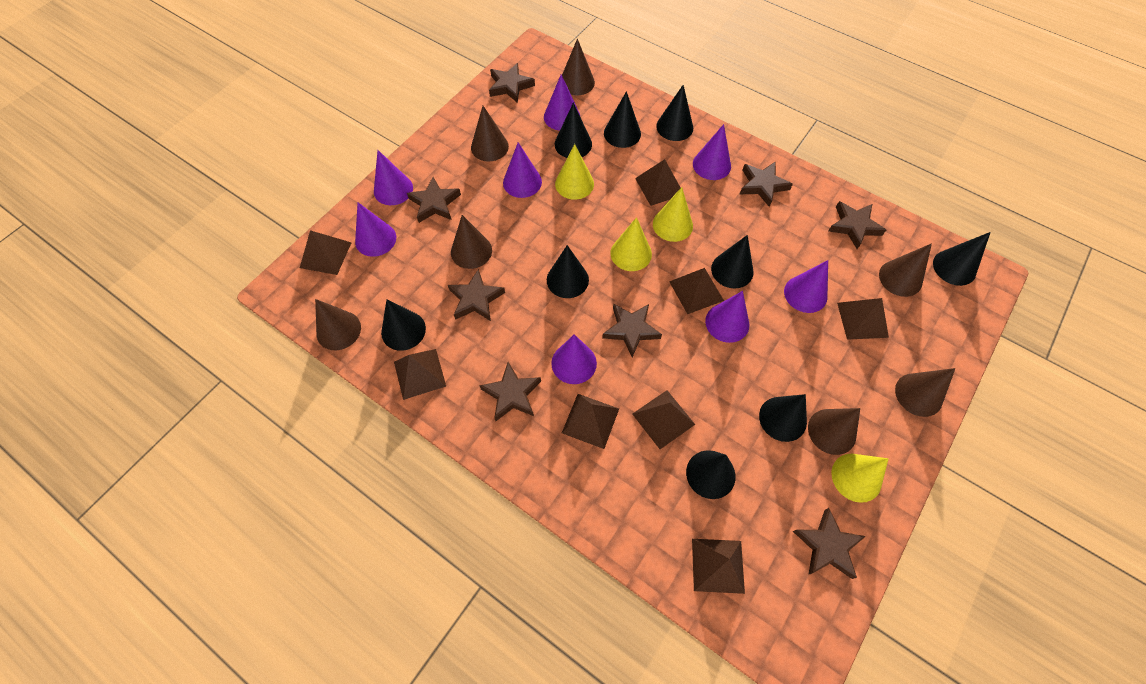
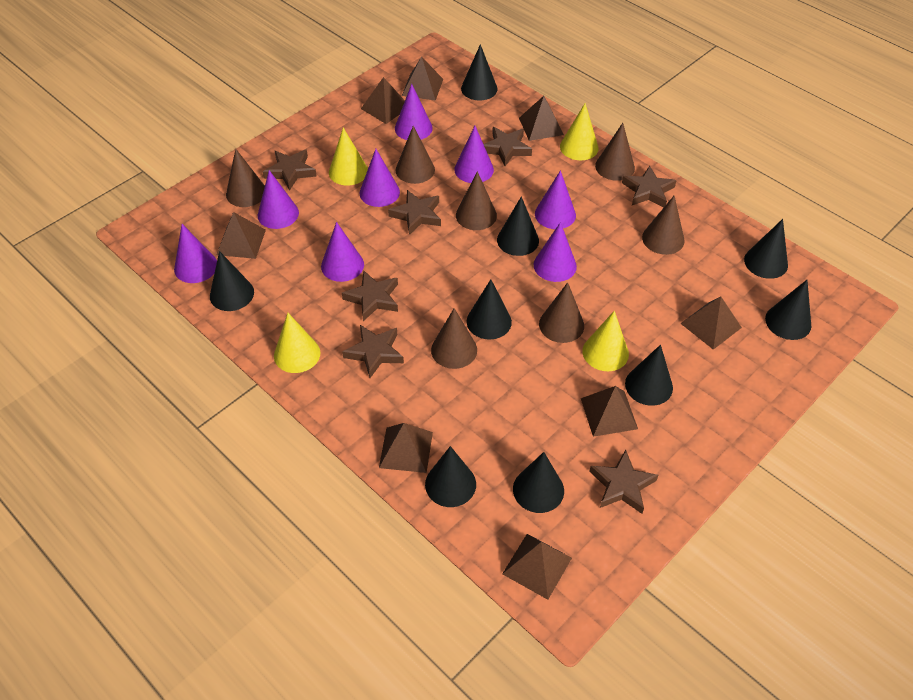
brown star: 8 -> 7

